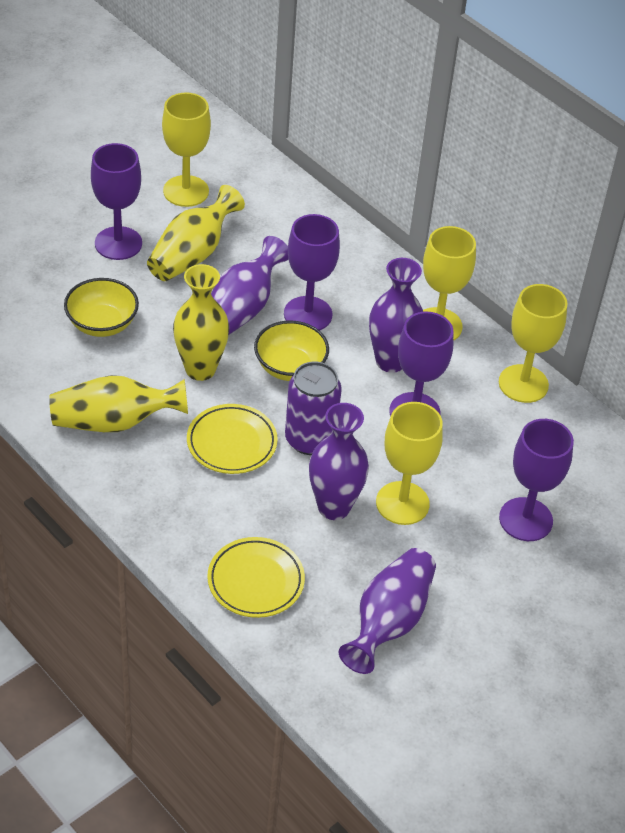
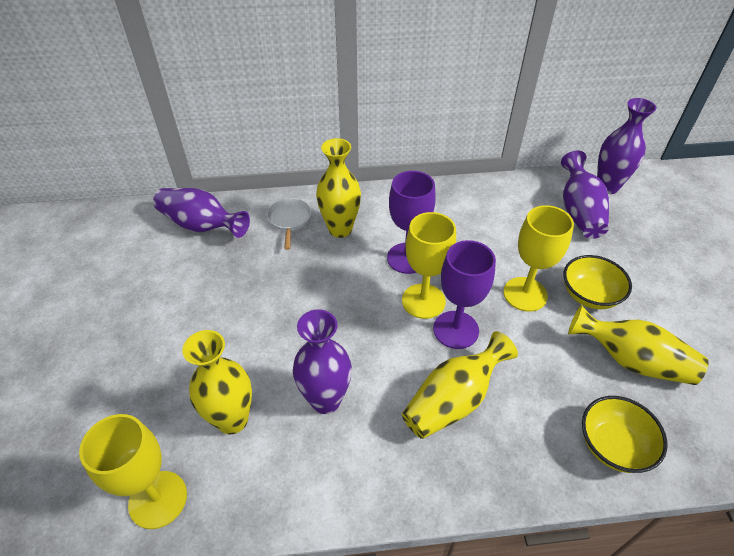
purple can: 1 -> 0
purple goblet: 4 -> 2
white pan: 0 -> 1
yellow goblet: 4 -> 3
yellow plate: 2 -> 0
yellow vase: 3 -> 4

